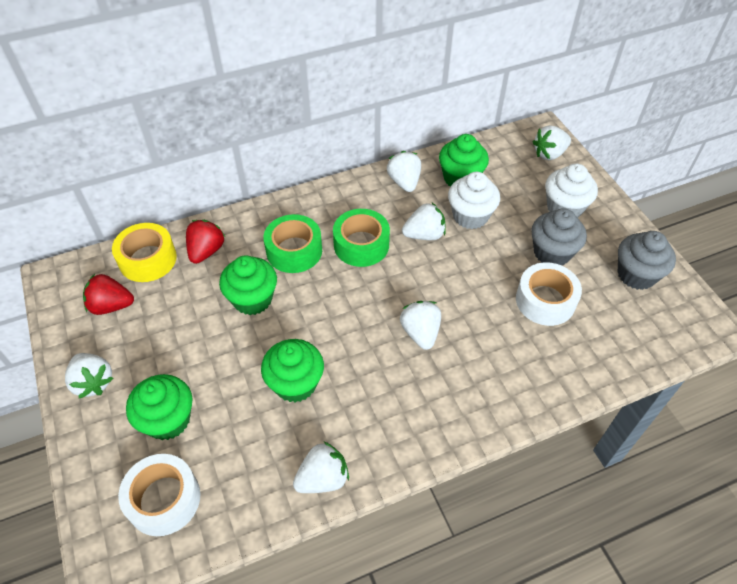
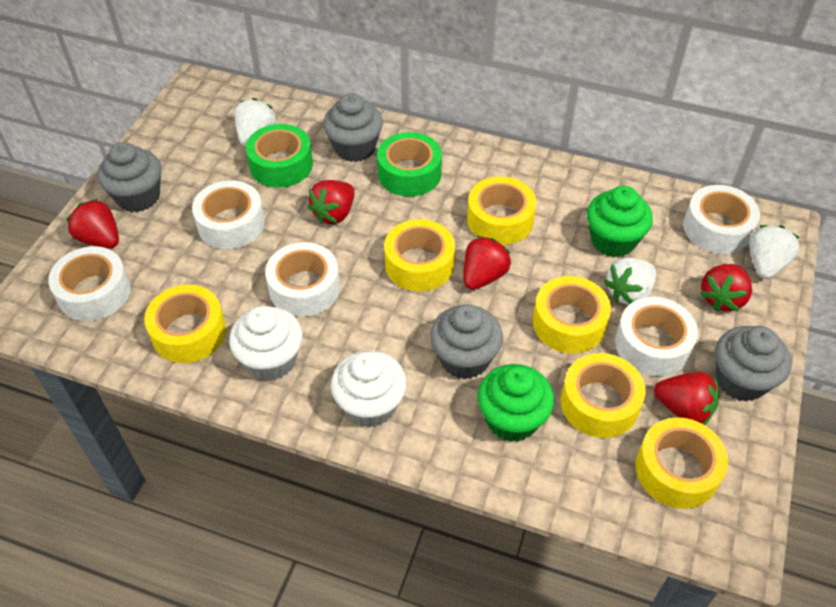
green cupcake: 4 -> 2
grey cupcake: 2 -> 4
red strawberry: 2 -> 5
white strawberry: 6 -> 3
white tape: 2 -> 5
yellow tape: 1 -> 6

